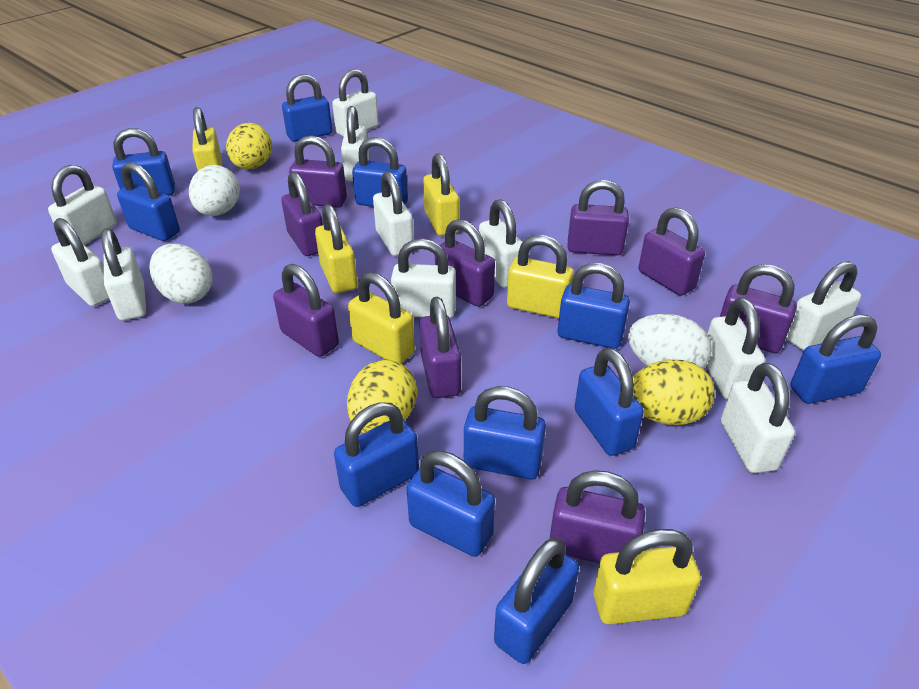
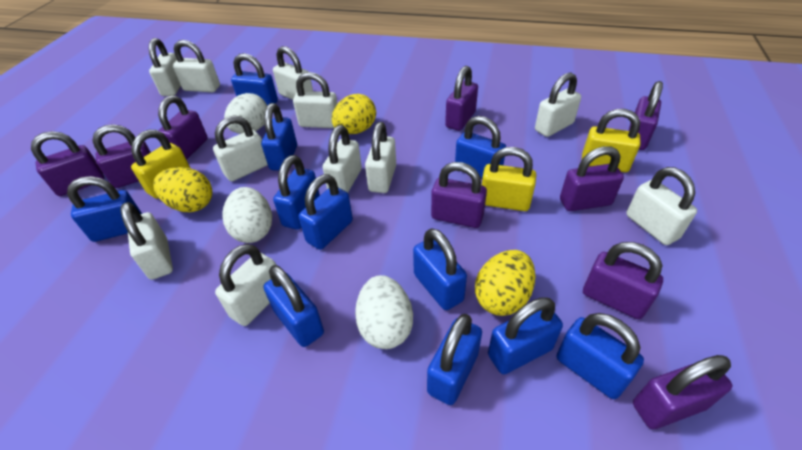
yellow padlock: 6 -> 3

